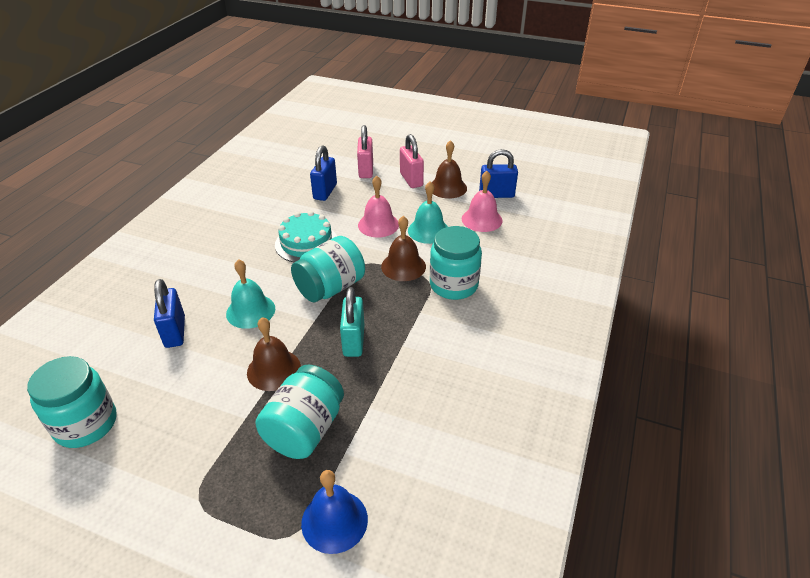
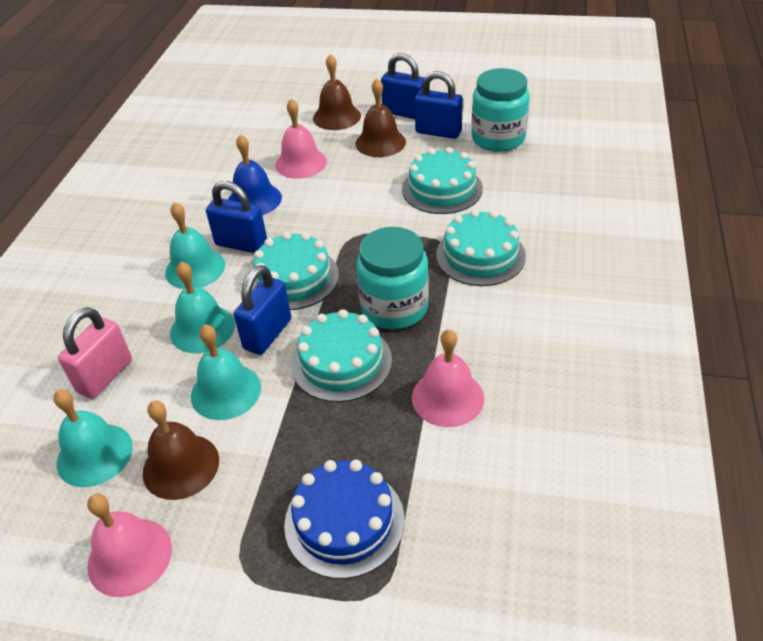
blue cake: 0 -> 1
blue padlock: 3 -> 4
pink bell: 2 -> 3
pink padlock: 2 -> 1
turquoise bell: 2 -> 4
turquoise cake: 1 -> 4
turquoise jar: 4 -> 2
turquoise padlock: 1 -> 0

